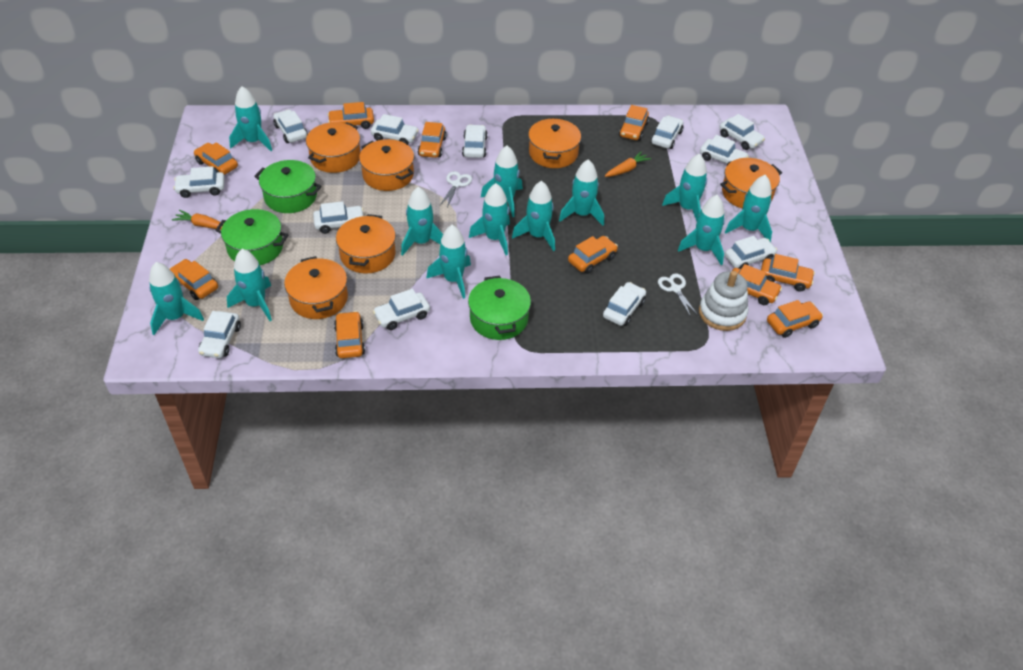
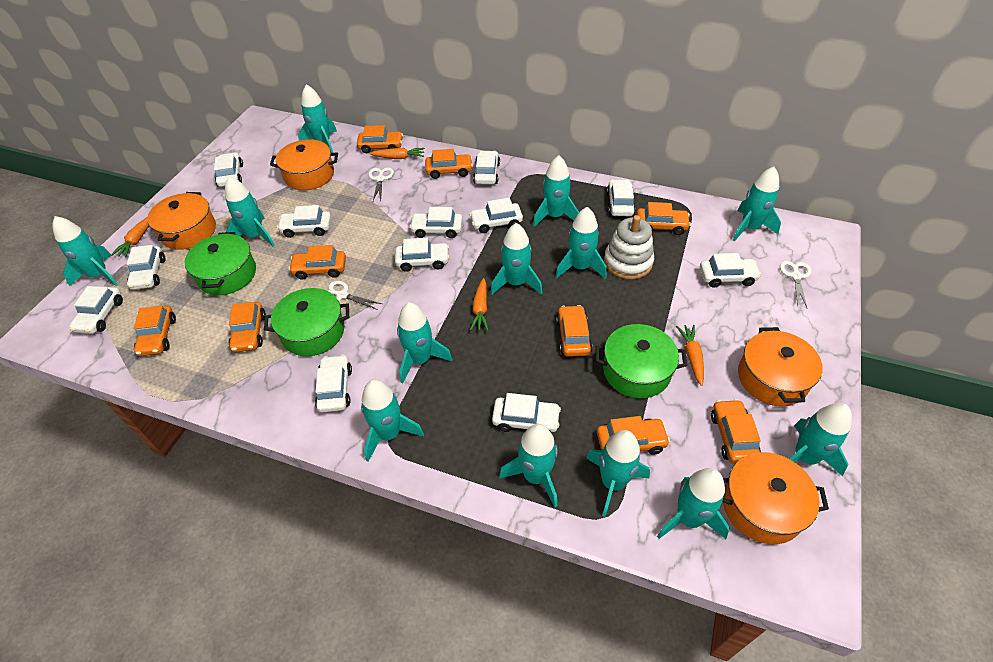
orange car: 10 -> 9
orange carrot: 2 -> 4
orange pot: 6 -> 4
turquoise rocket: 12 -> 13
white scissors: 2 -> 3

